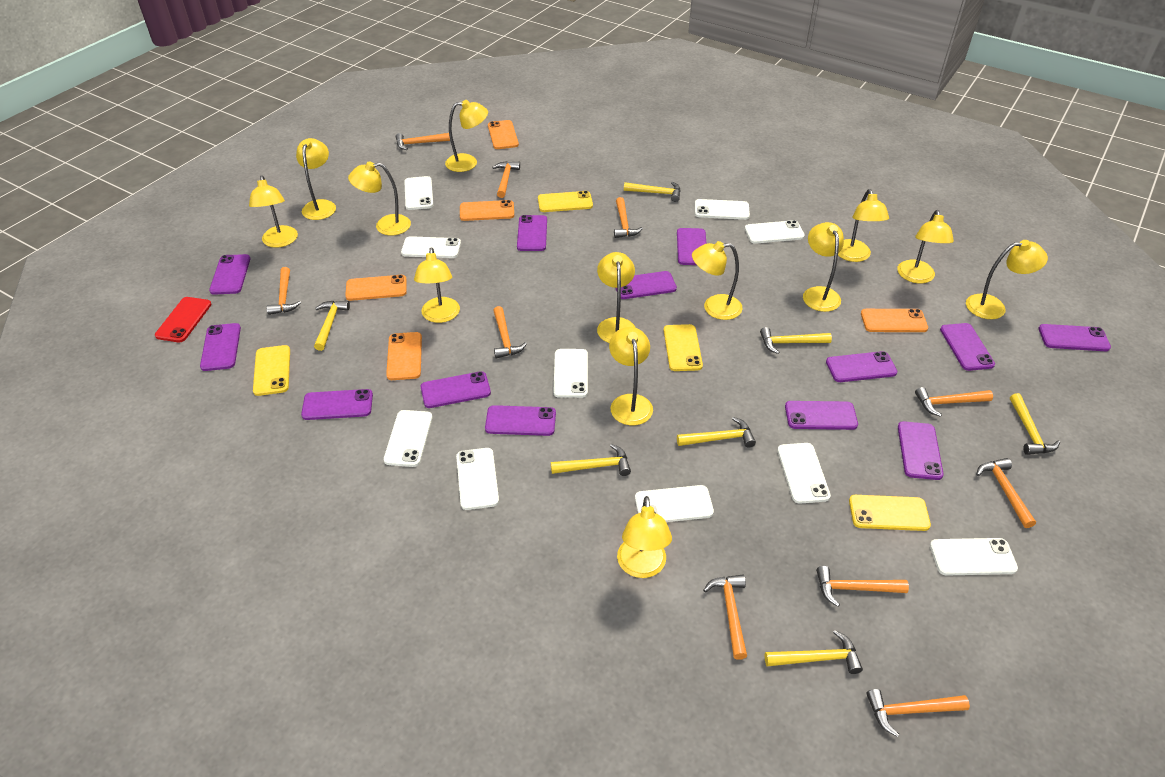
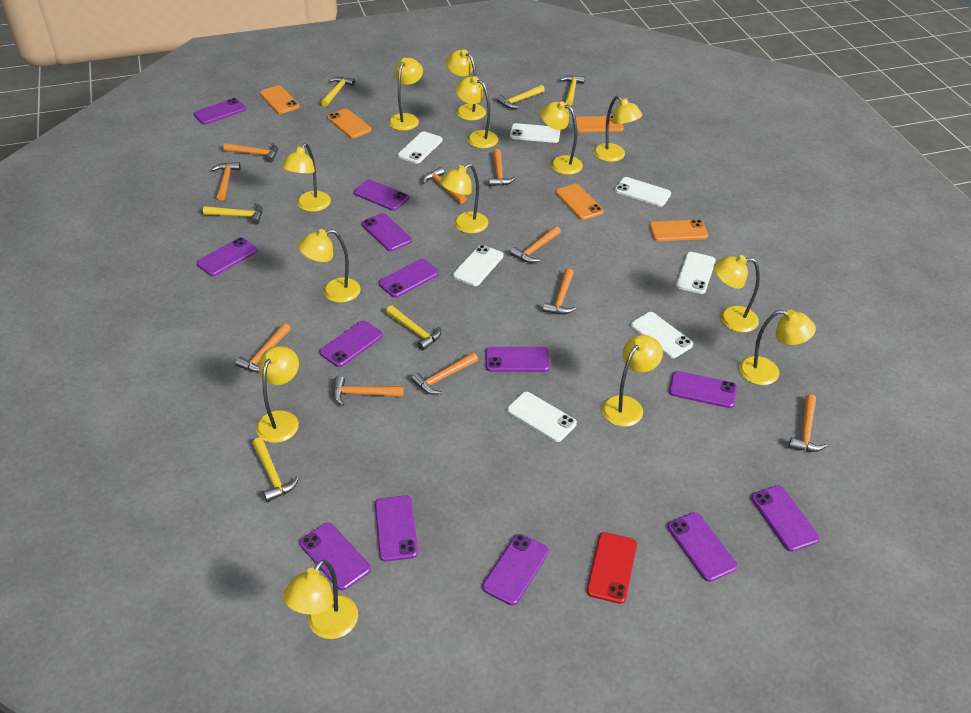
white phone: 10 -> 7
yellow hammer: 7 -> 6
yellow phone: 4 -> 0

